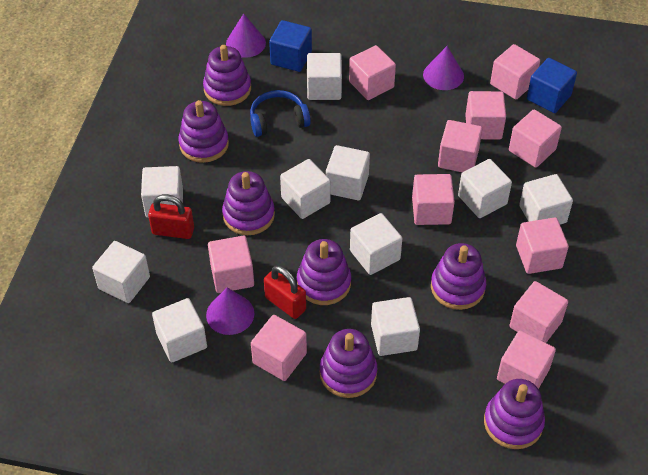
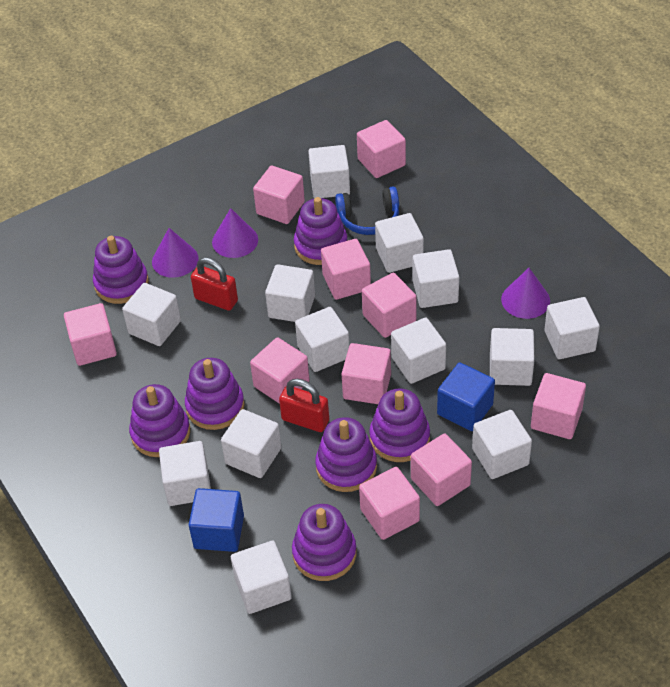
pink cube: 11 -> 10
white cube: 10 -> 13

